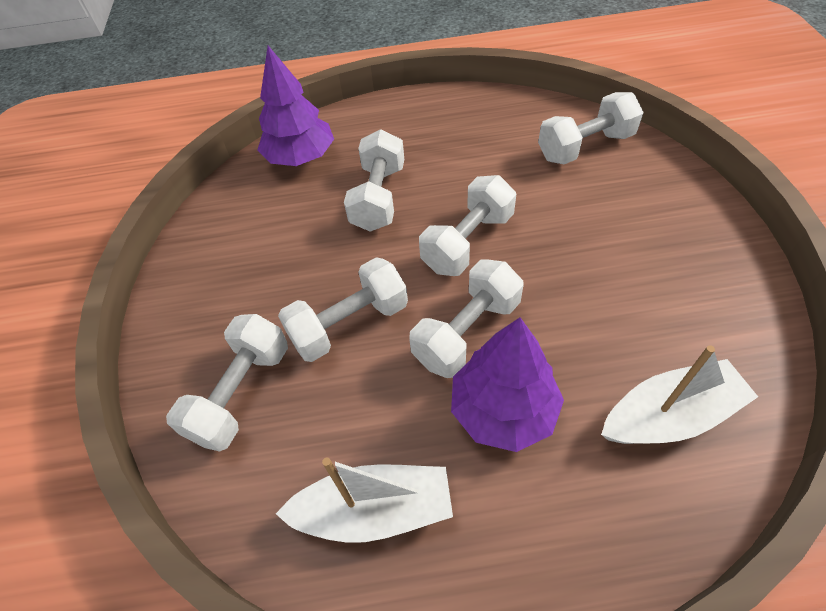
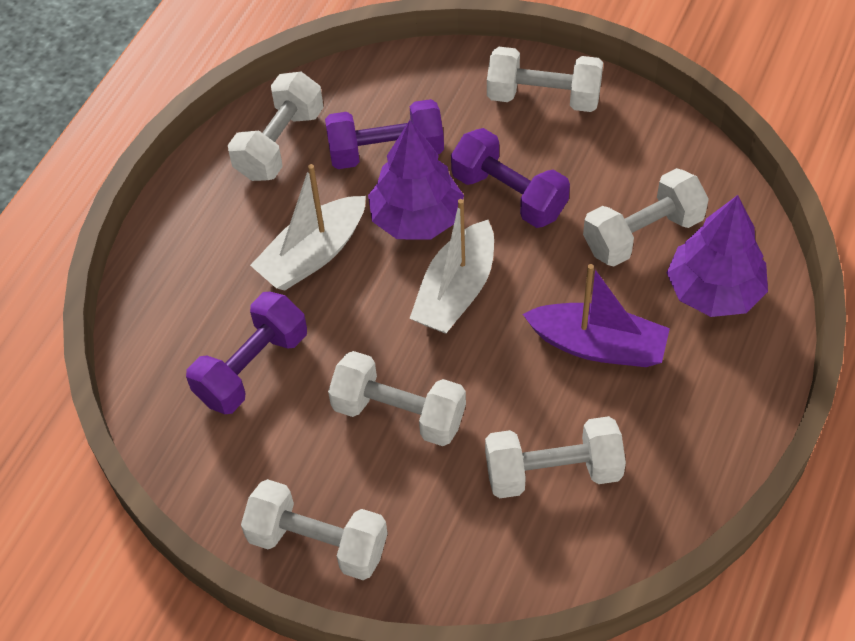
purple boat: 0 -> 1
purple dumbbell: 0 -> 3

